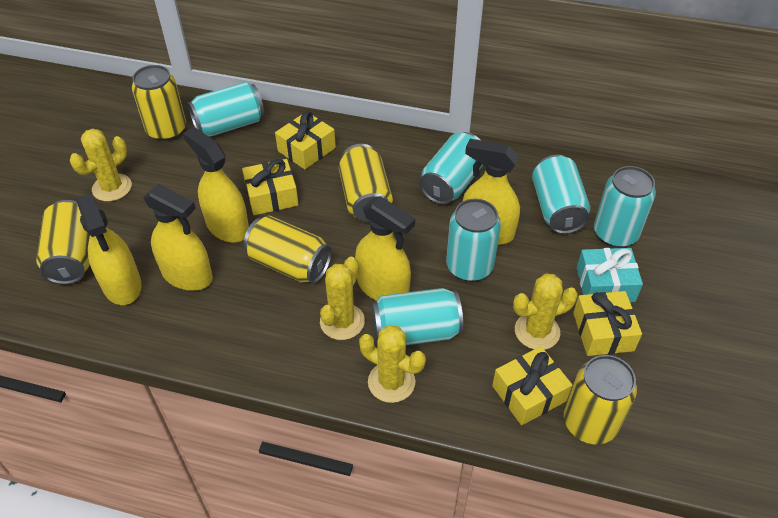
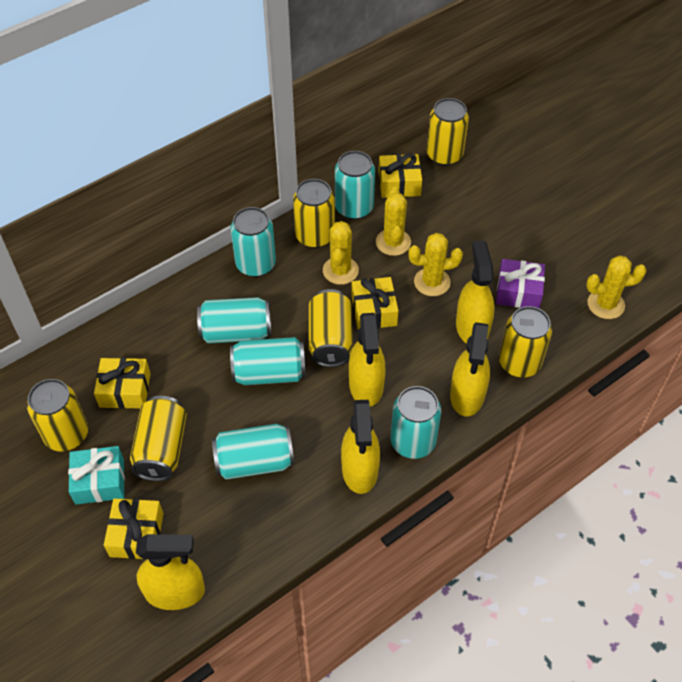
purple gift: 0 -> 1
yellow can: 5 -> 6

